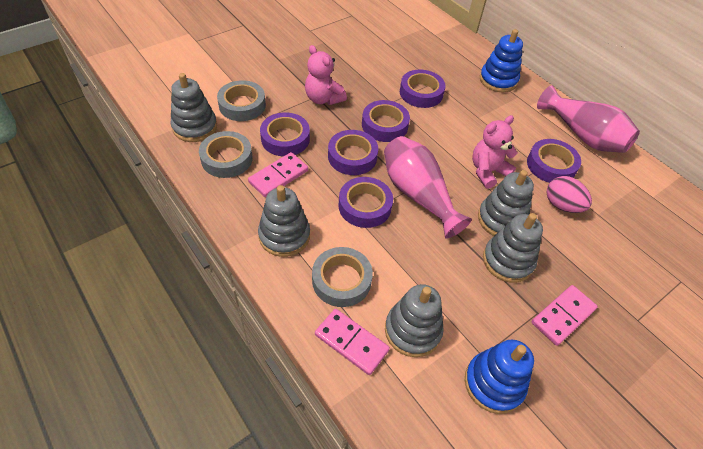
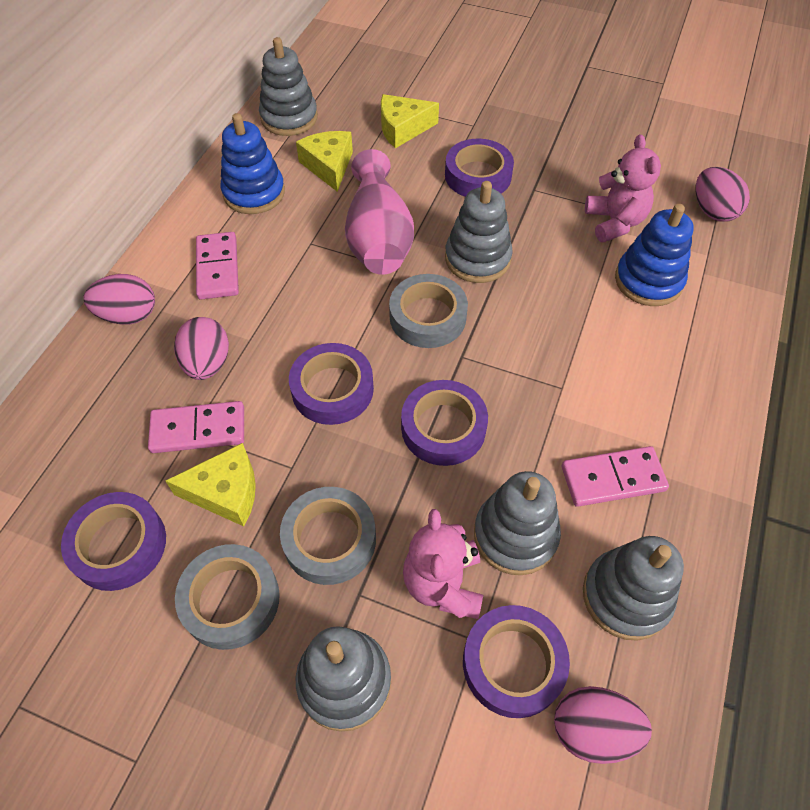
pink egg: 1 -> 4
pink vase: 2 -> 1
purple tape: 6 -> 5
yellow cheese: 0 -> 3

